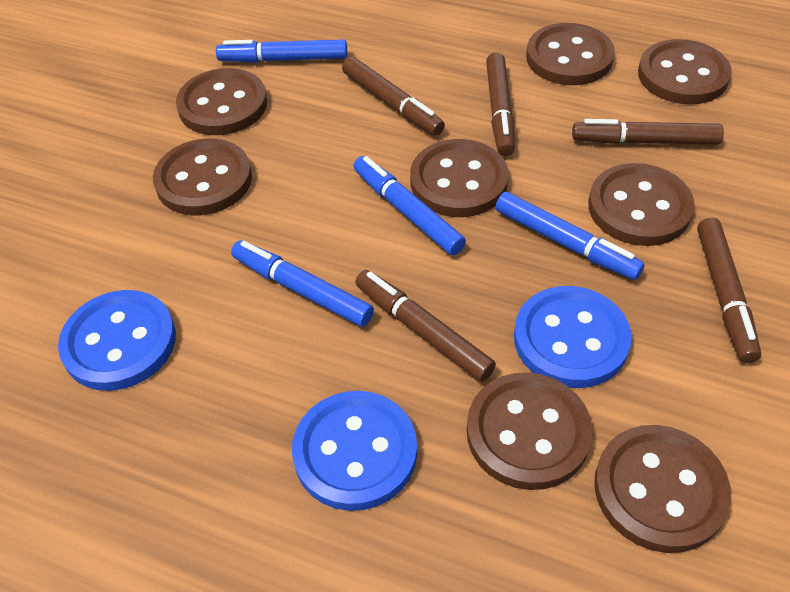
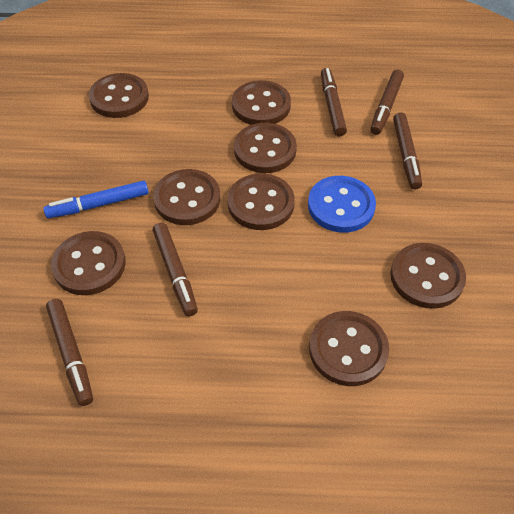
blue button: 3 -> 1
blue marker: 4 -> 1

